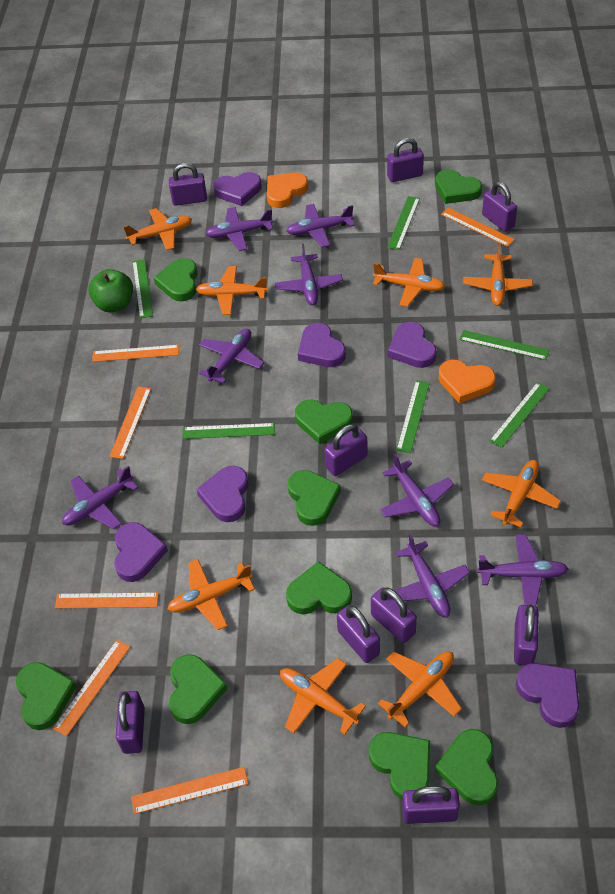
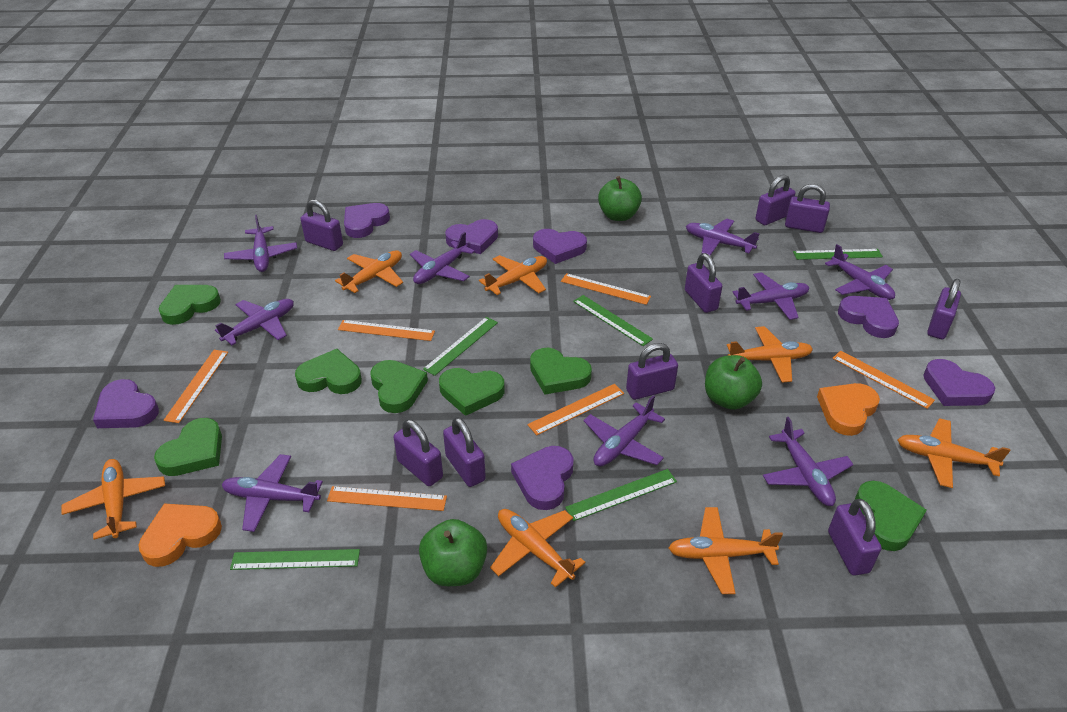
green apple: 1 -> 3
green heart: 9 -> 7
green ruler: 6 -> 5
orange plane: 8 -> 7
purple heart: 6 -> 7
purple plane: 8 -> 9

